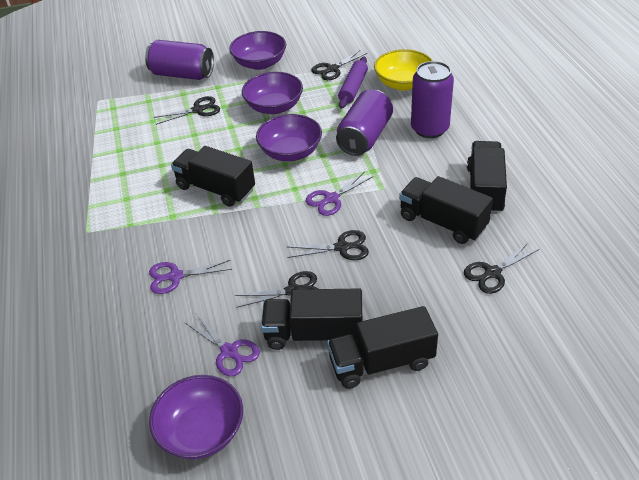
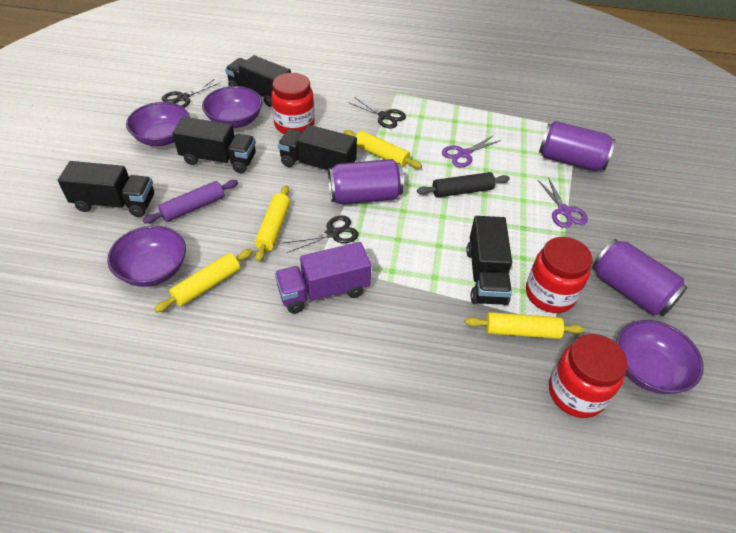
black rolling pin: 0 -> 1
black scissors: 5 -> 3
purple scissors: 3 -> 2
purple truck: 0 -> 1
red jar: 0 -> 3
yellow bowl: 1 -> 0
yellow rolling pin: 0 -> 4

